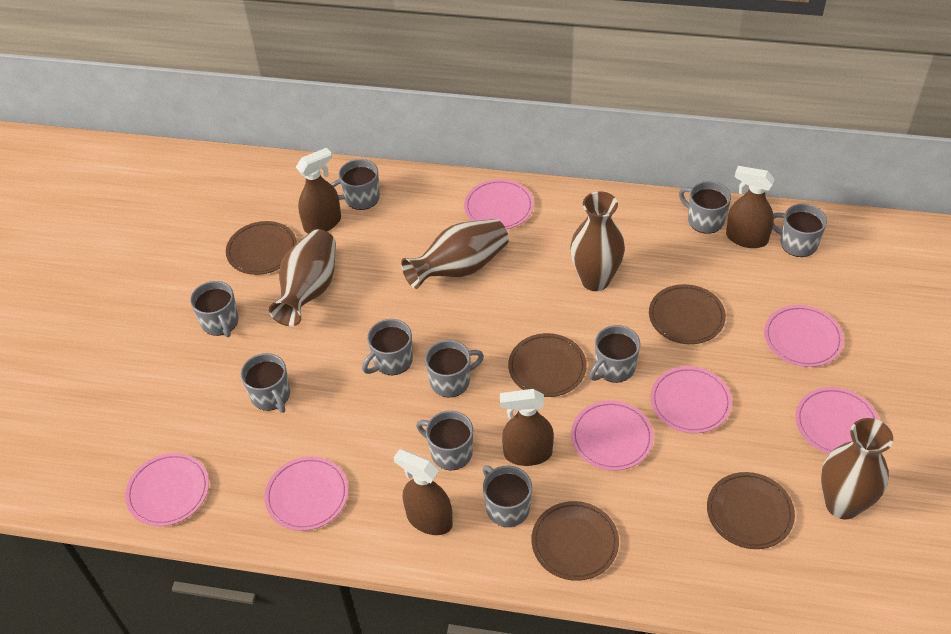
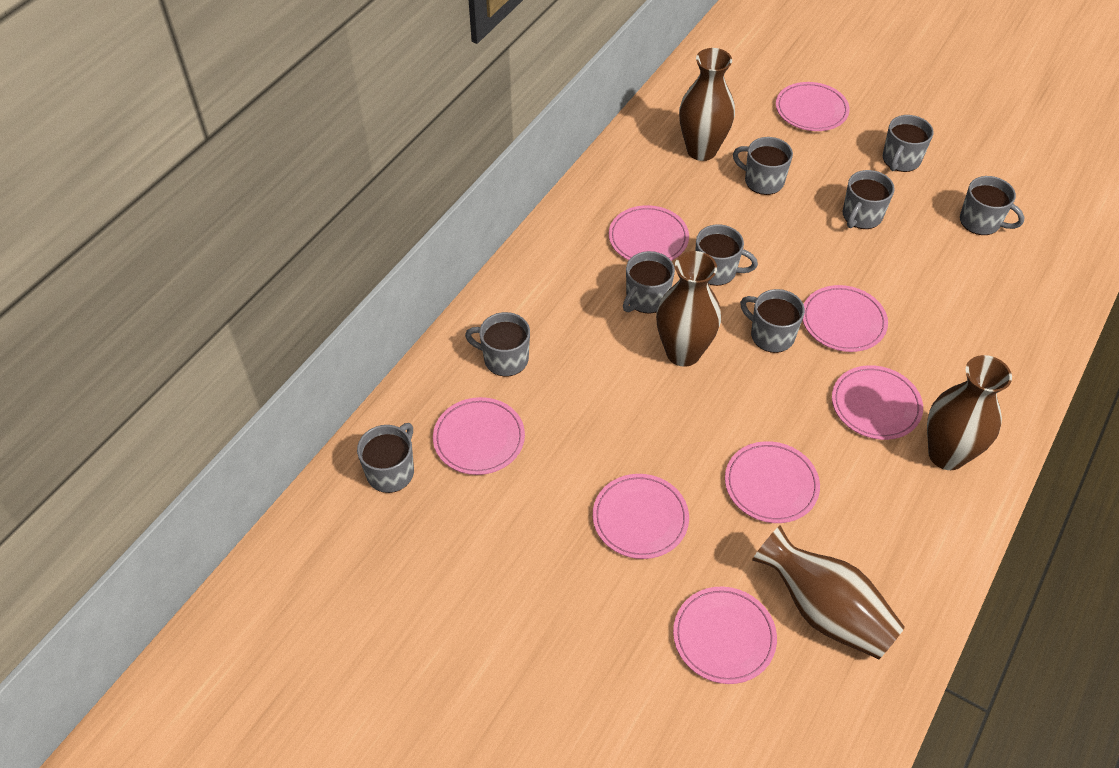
brown plate: 5 -> 0
brown spray bottle: 4 -> 0
grey mug: 10 -> 9
pink plate: 7 -> 8

